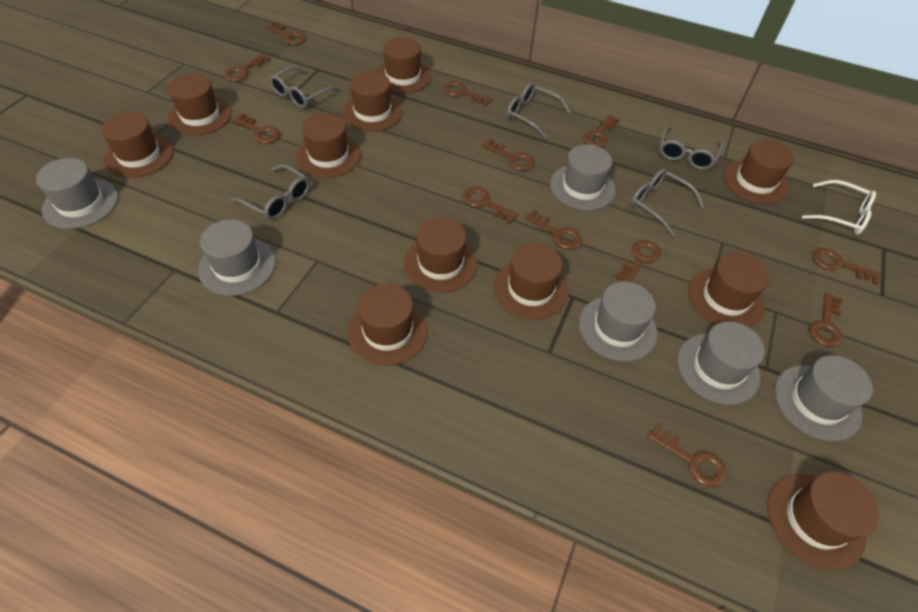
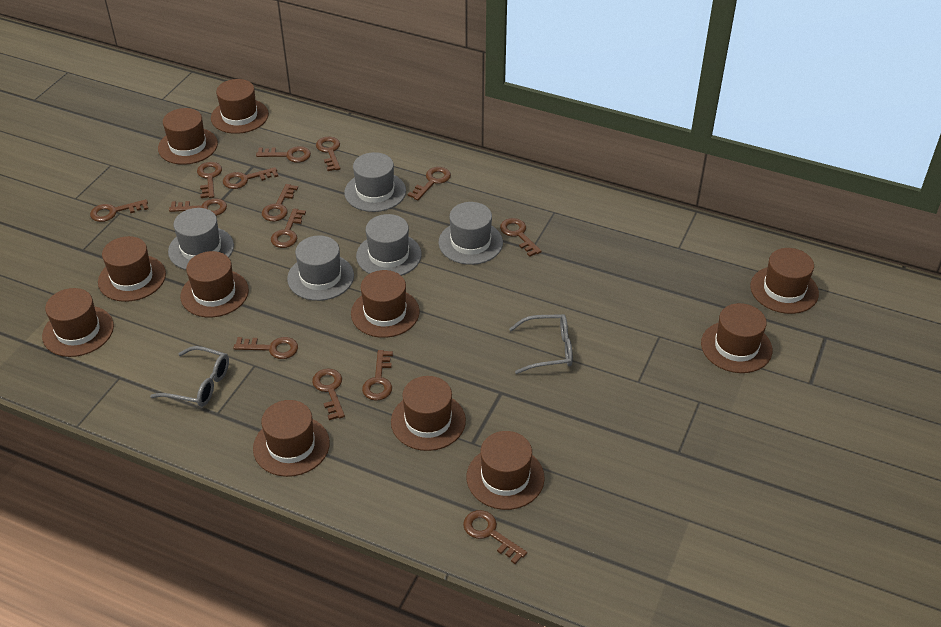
brown key: 12 -> 14
grey glasses: 5 -> 2
grey hat: 6 -> 5
white glasses: 1 -> 0

